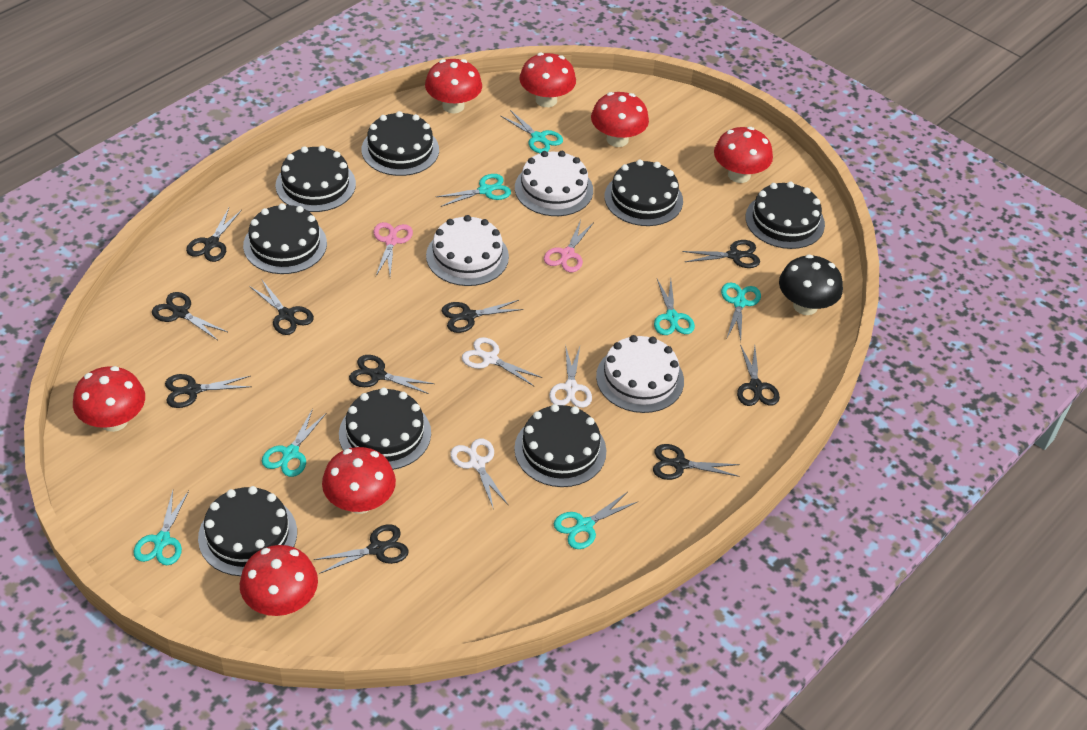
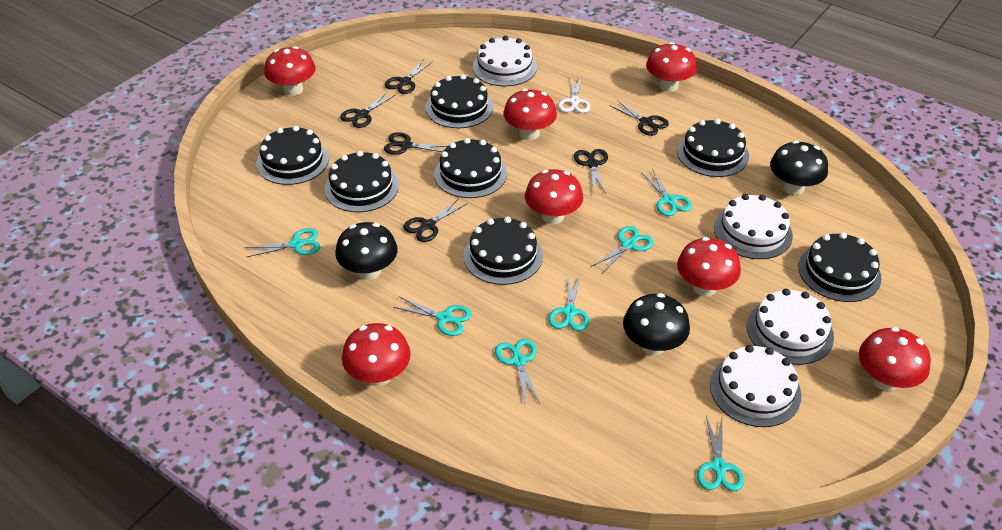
black cake: 8 -> 7
black mushroom: 1 -> 3
black scissors: 10 -> 6
pink scissors: 2 -> 0
white cake: 3 -> 4
white scissors: 3 -> 1

